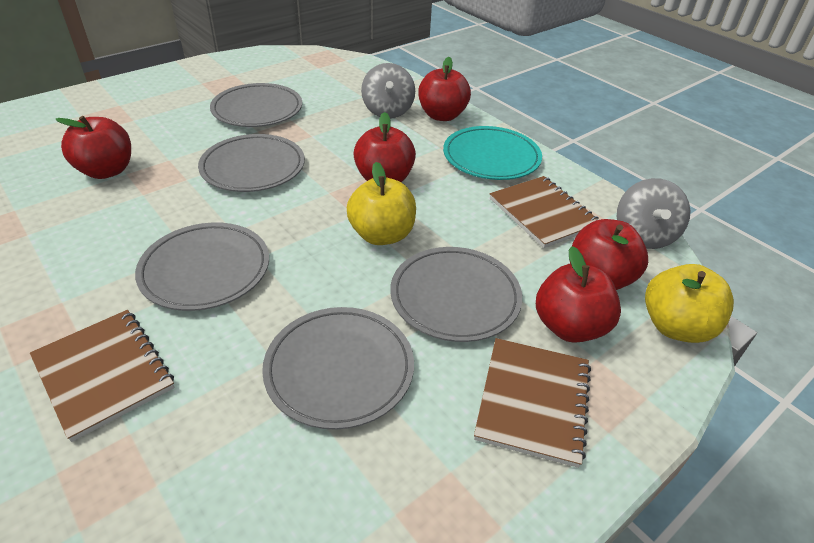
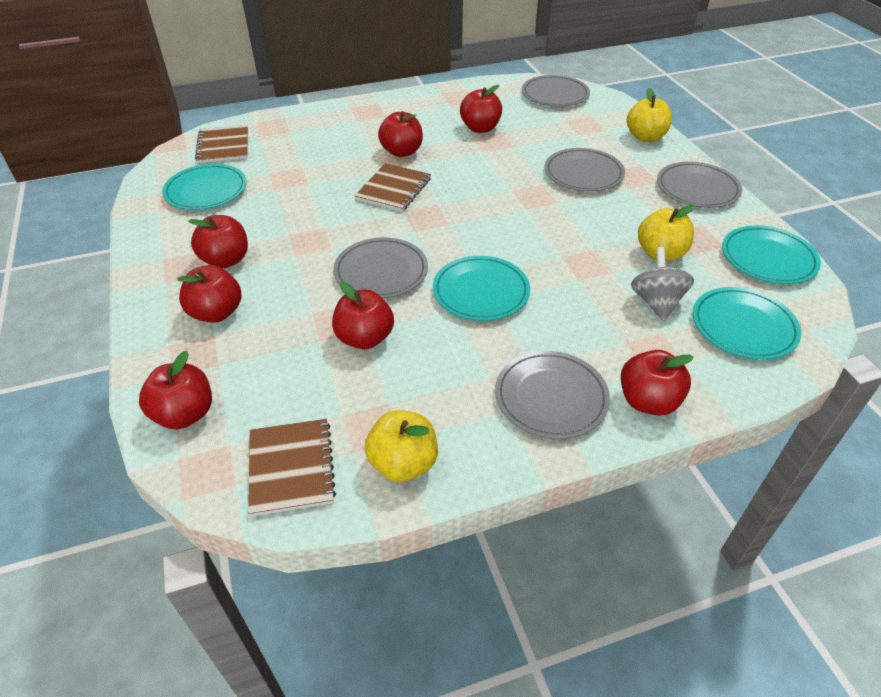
grey spinning top: 2 -> 1
red apple: 5 -> 7
turquoise plate: 1 -> 4
yellow apple: 2 -> 3

